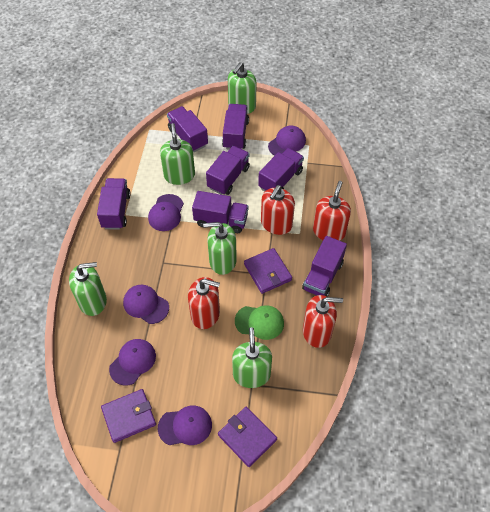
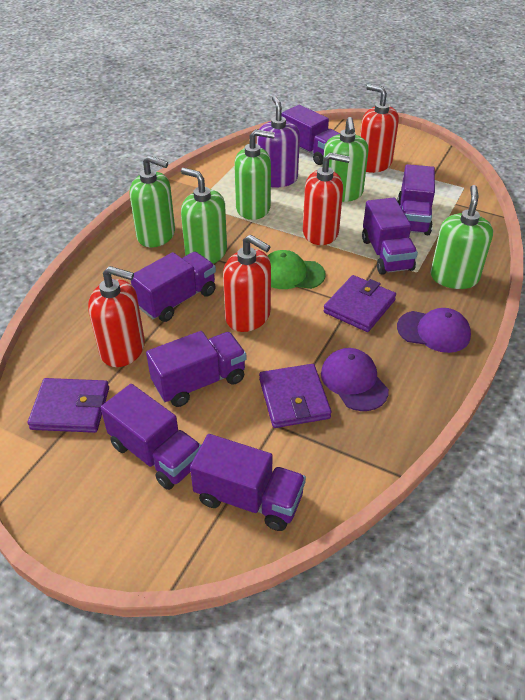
purple cap: 5 -> 2
purple soap dispenser: 0 -> 1

